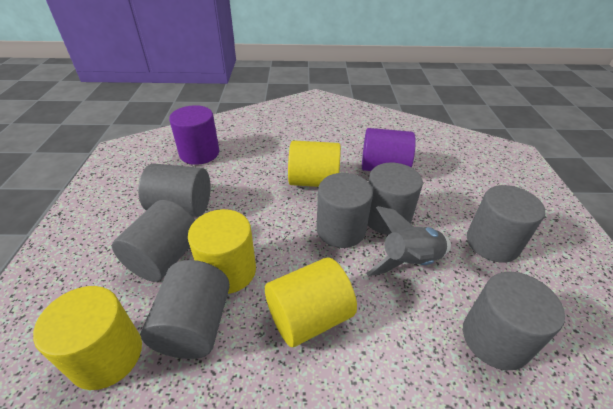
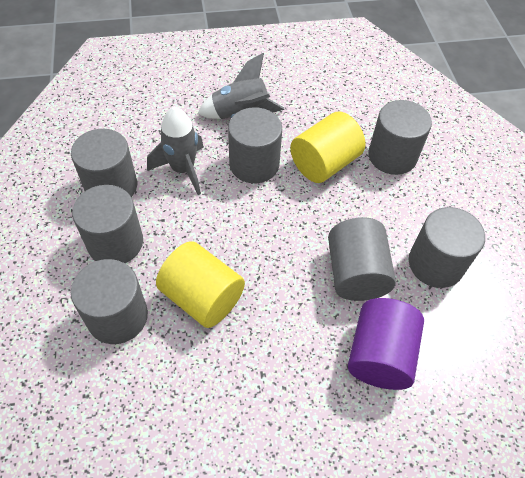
grey rocket: 1 -> 2
purple cylinder: 2 -> 1
yellow cylinder: 4 -> 2

